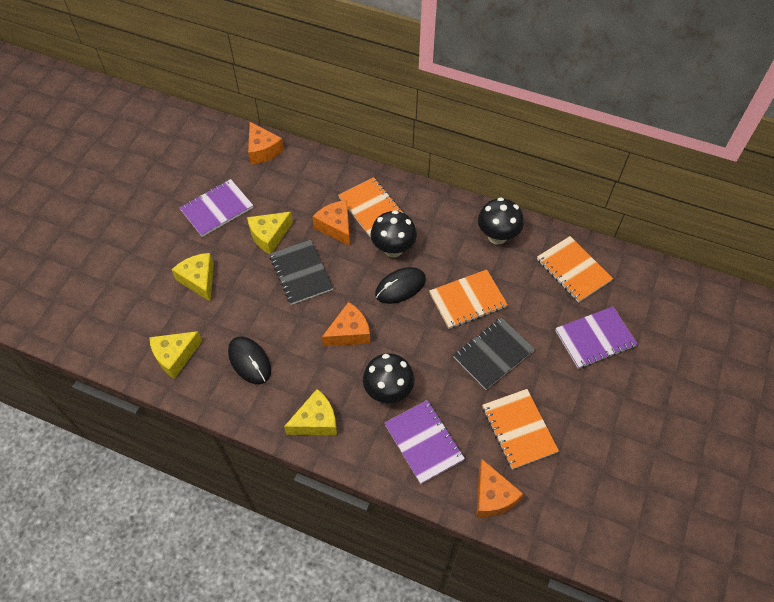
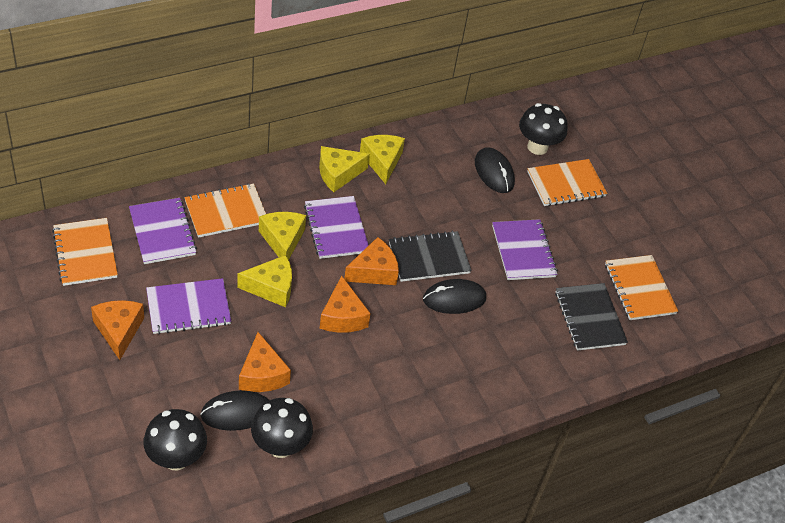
black mouse: 2 -> 3
purple notebook: 3 -> 4

